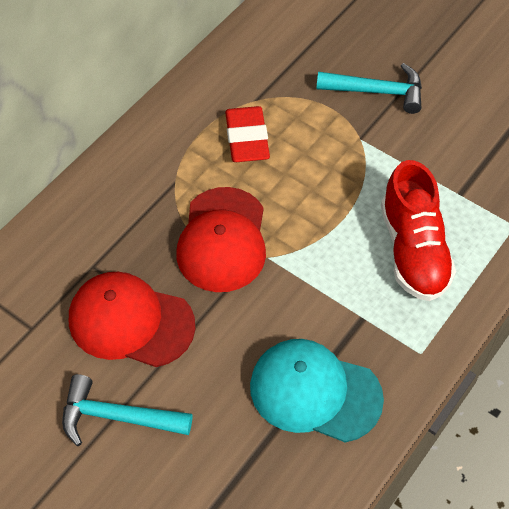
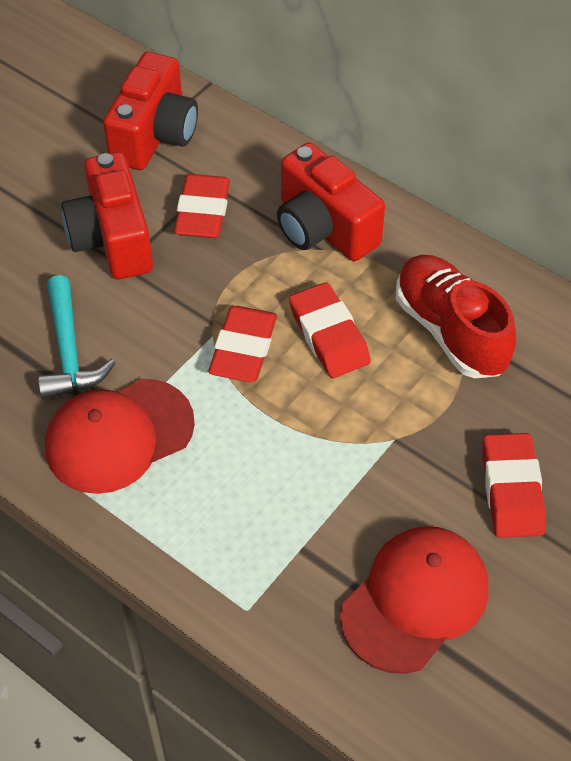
red camera: 0 -> 3
red eraser: 1 -> 4
turquoise cap: 1 -> 0
turquoise hammer: 2 -> 1

